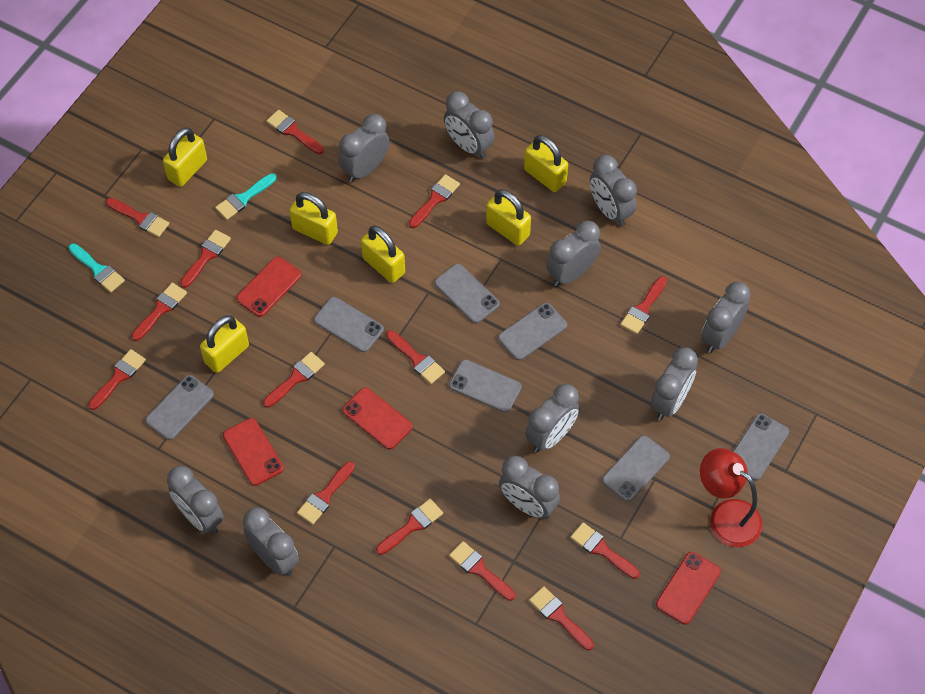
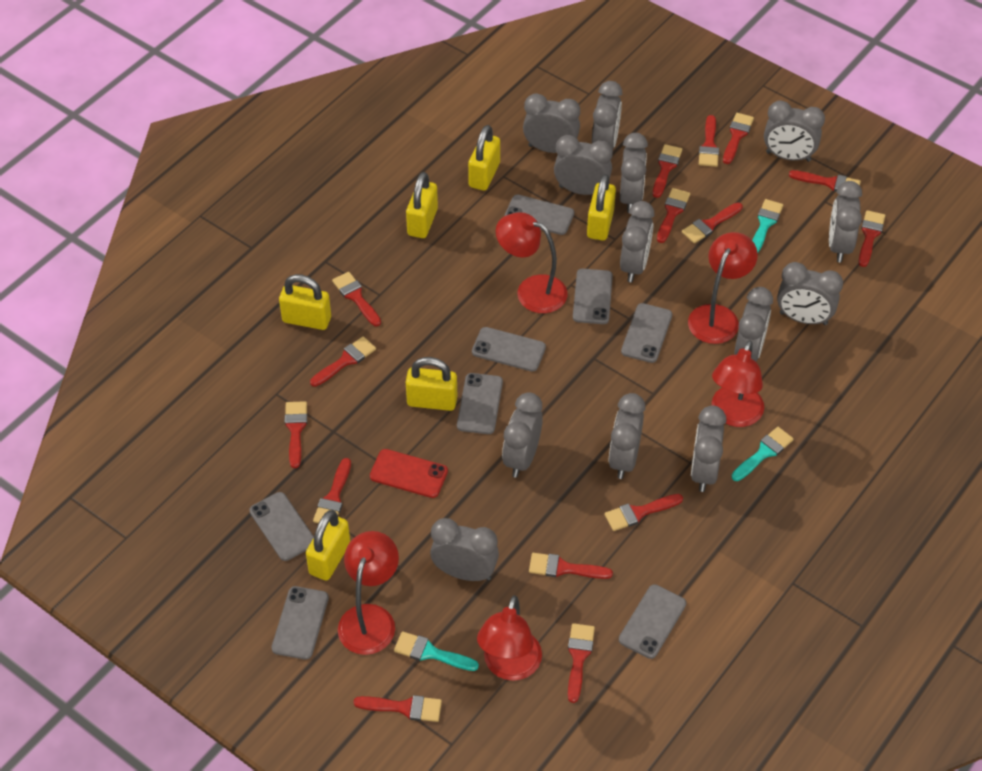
grey clock: 10 -> 13
grey phone: 7 -> 8
red brush: 14 -> 15
red lamp: 1 -> 5
red phone: 4 -> 1
turquoise brush: 2 -> 3

